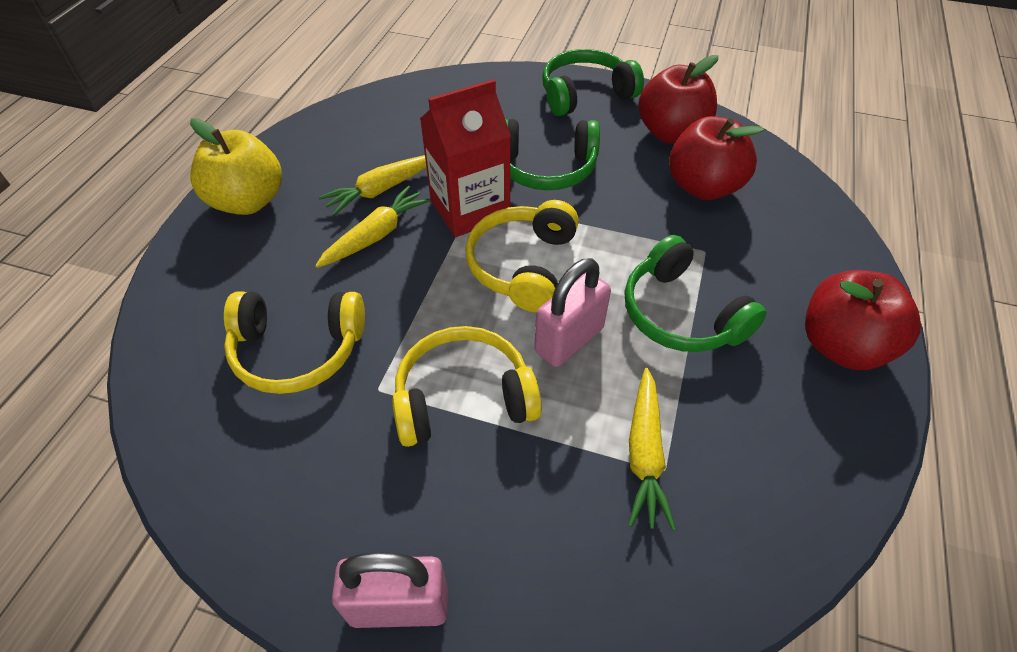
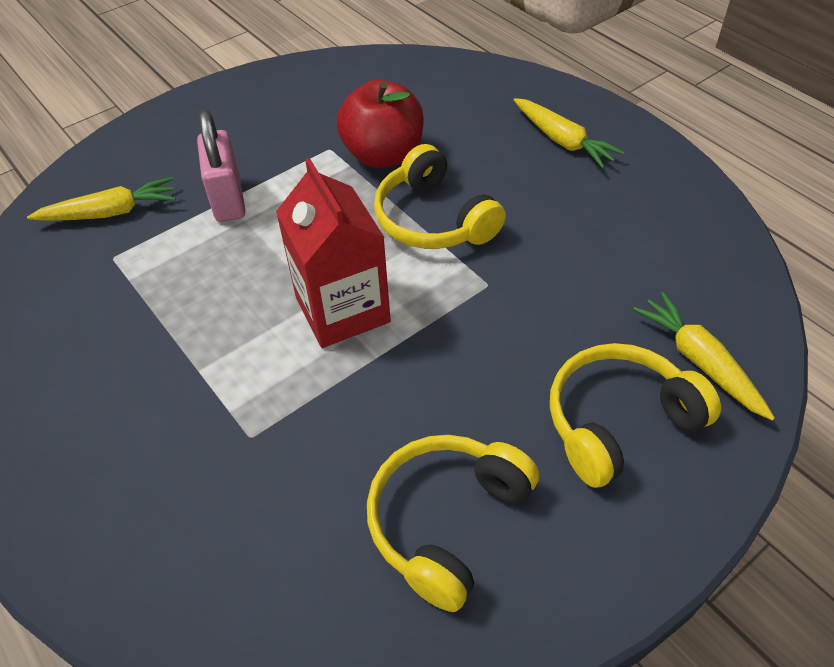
green headphones: 3 -> 0
pink padlock: 2 -> 1
red apple: 3 -> 1
yellow apple: 1 -> 0

